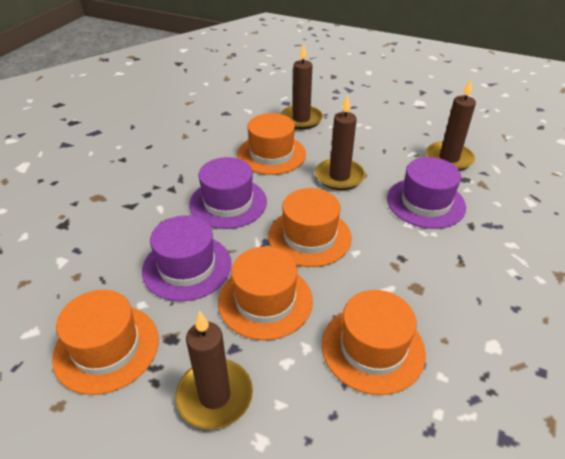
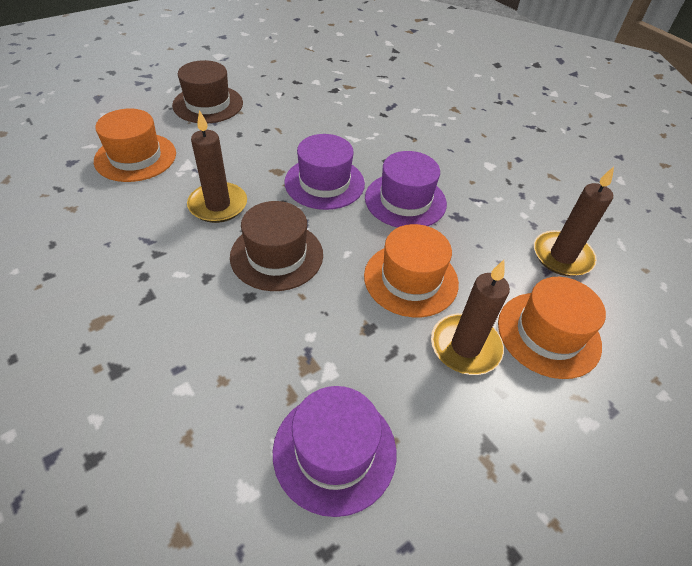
brown candle: 4 -> 3
brown hat: 0 -> 2
orange hat: 5 -> 3

